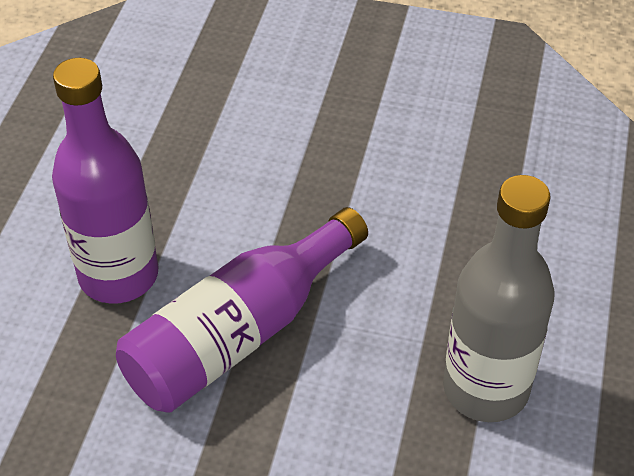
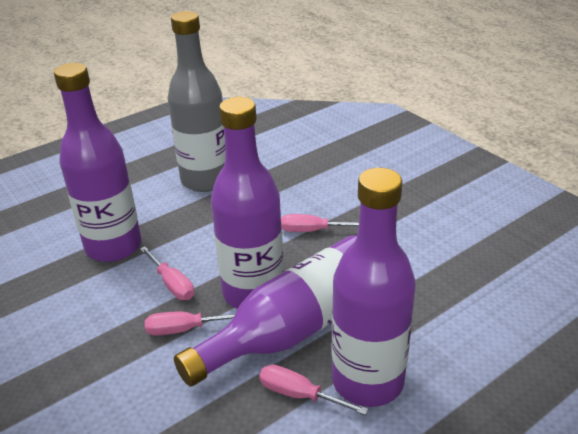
pink screwdriver: 0 -> 4
purple bottle: 2 -> 4

